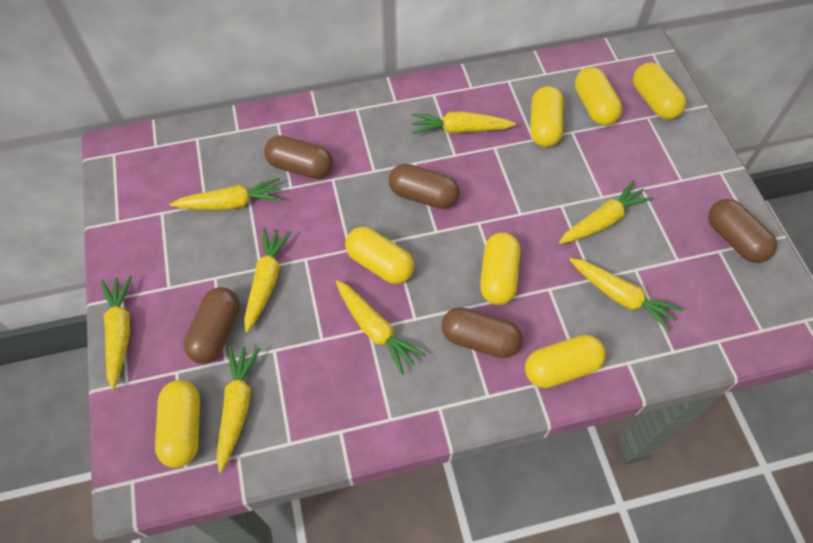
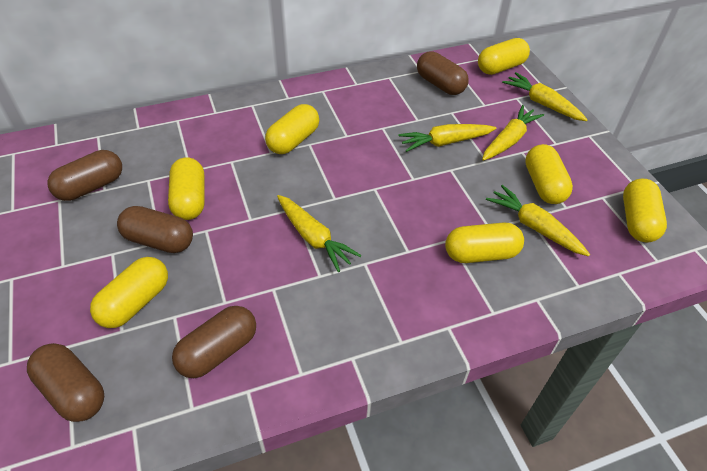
yellow carrot: 8 -> 5

